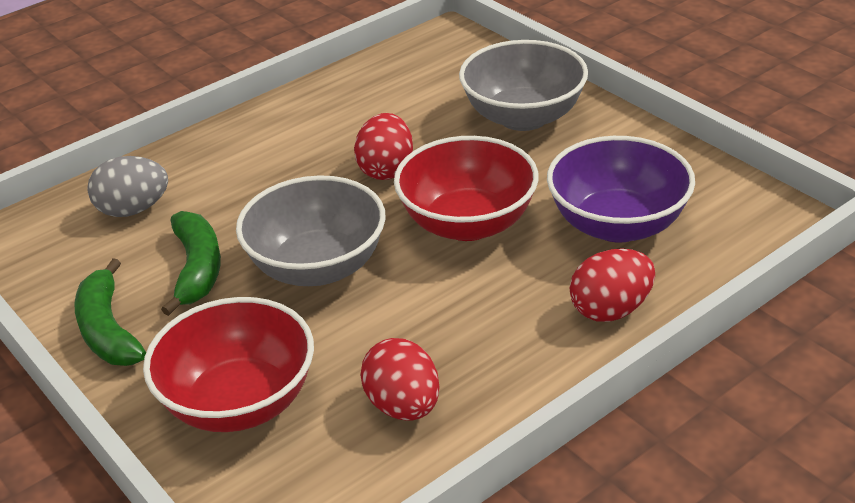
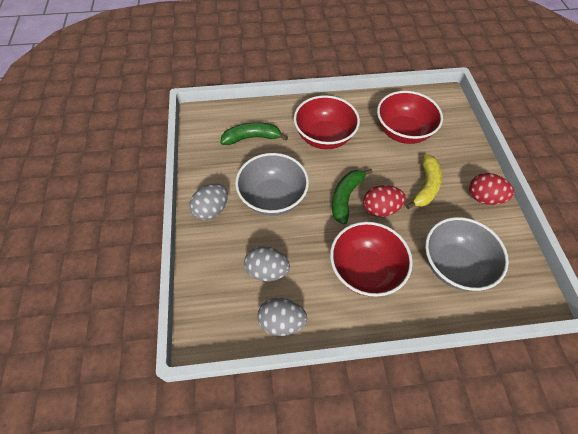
grey egg: 1 -> 3
purple bowl: 1 -> 0
red bowl: 2 -> 3
red egg: 3 -> 2
yellow banana: 0 -> 1

